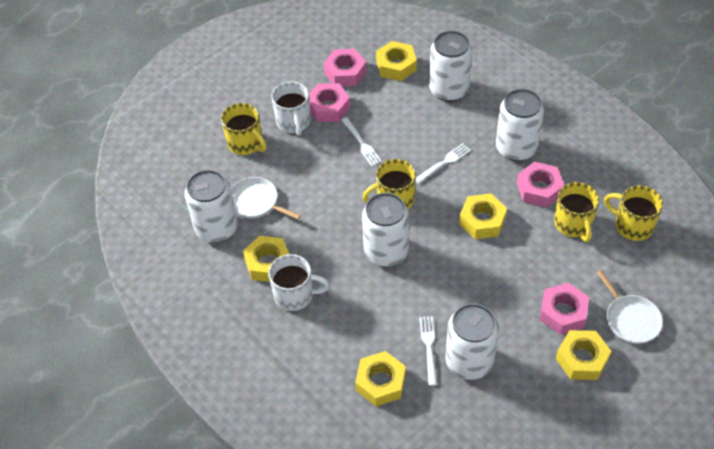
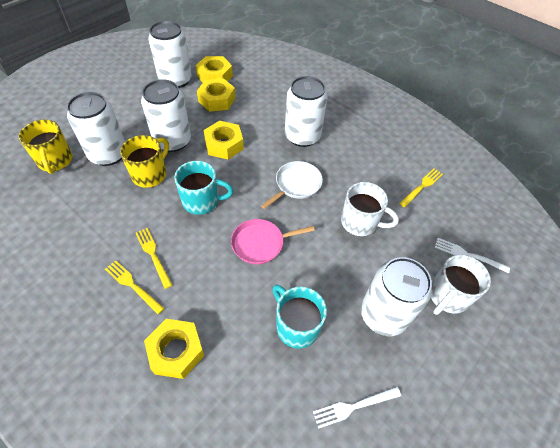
pink nut: 4 -> 0
pink pan: 0 -> 1
turquoise mug: 0 -> 2
white fork: 3 -> 2
white pan: 2 -> 1
yellow fork: 0 -> 3
yellow mug: 4 -> 2
yellow nut: 5 -> 4

